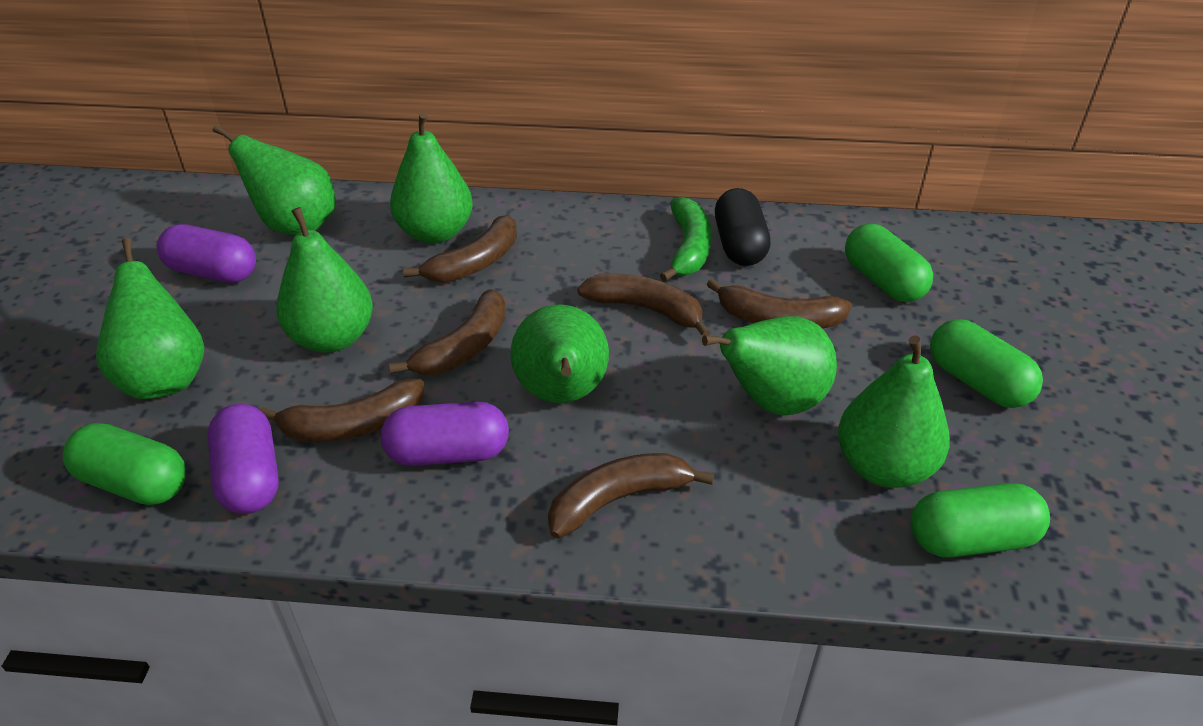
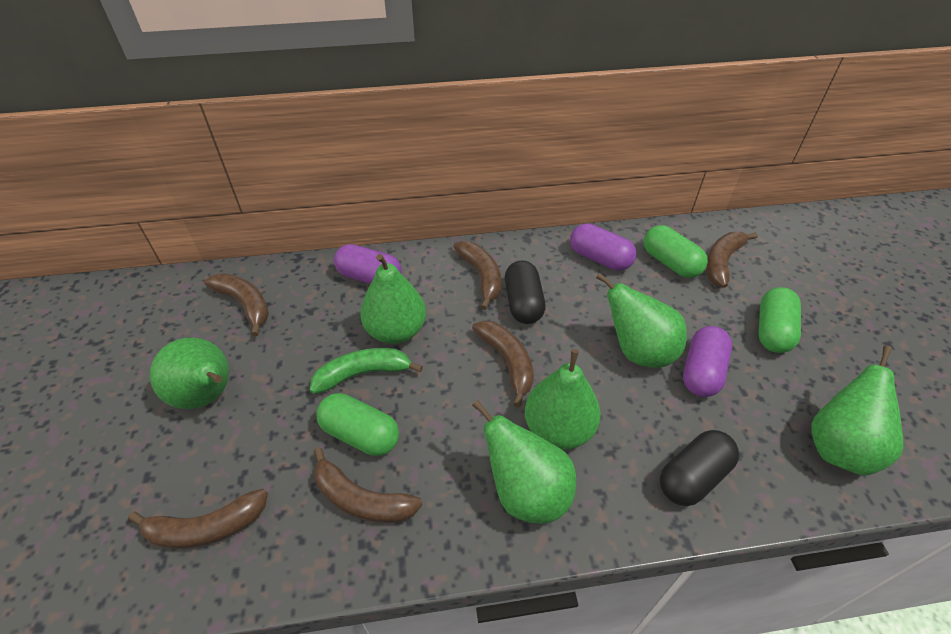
black capsule: 1 -> 2
green capsule: 4 -> 3
green pear: 7 -> 6

